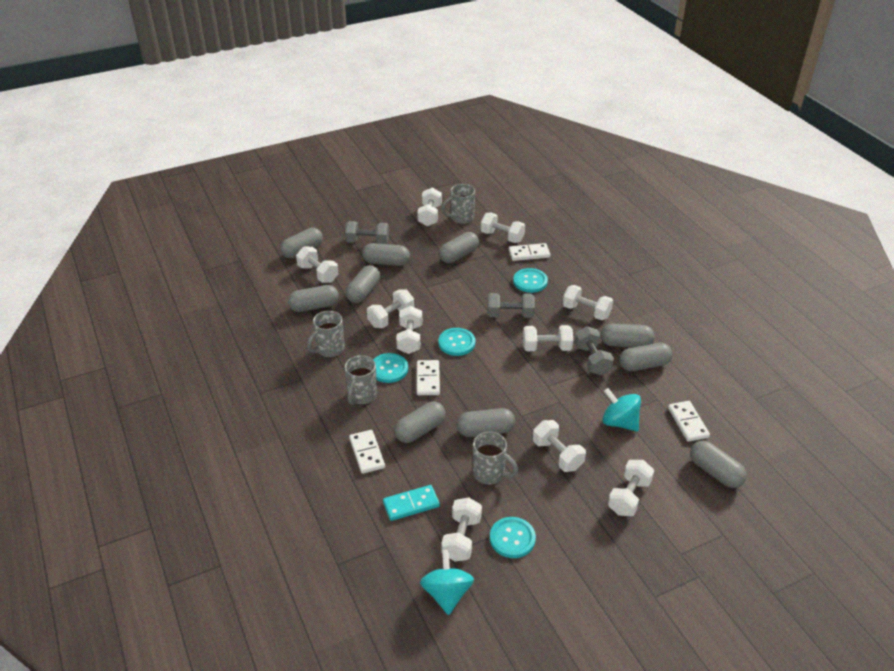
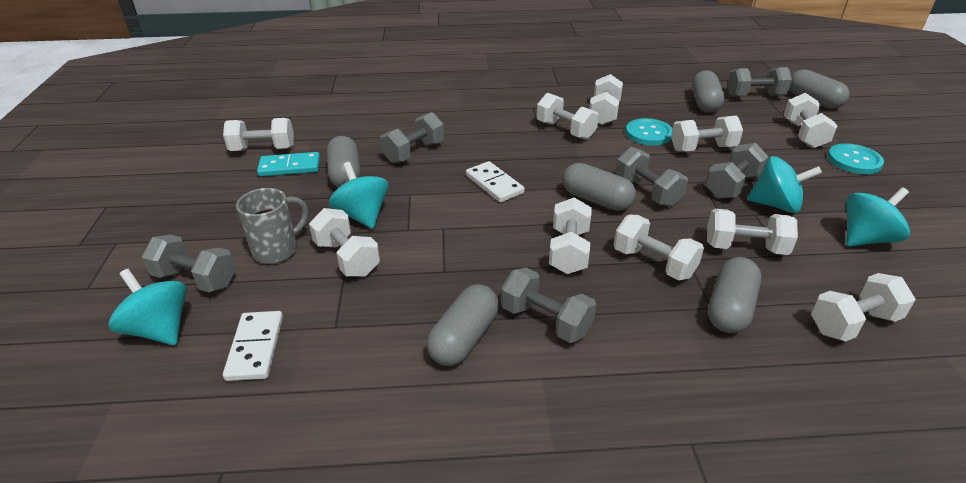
grey capsule: 10 -> 6
grey dumbbell: 3 -> 6
grey mug: 4 -> 1
turquoise button: 4 -> 2
turquoise spinning top: 2 -> 4
white domino: 4 -> 2

